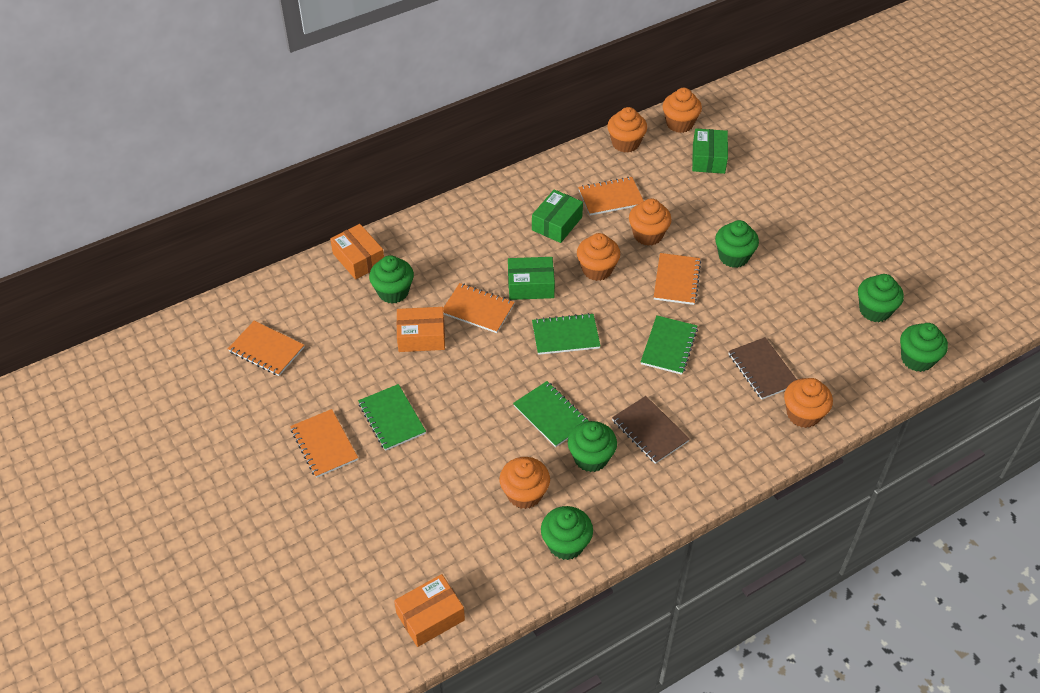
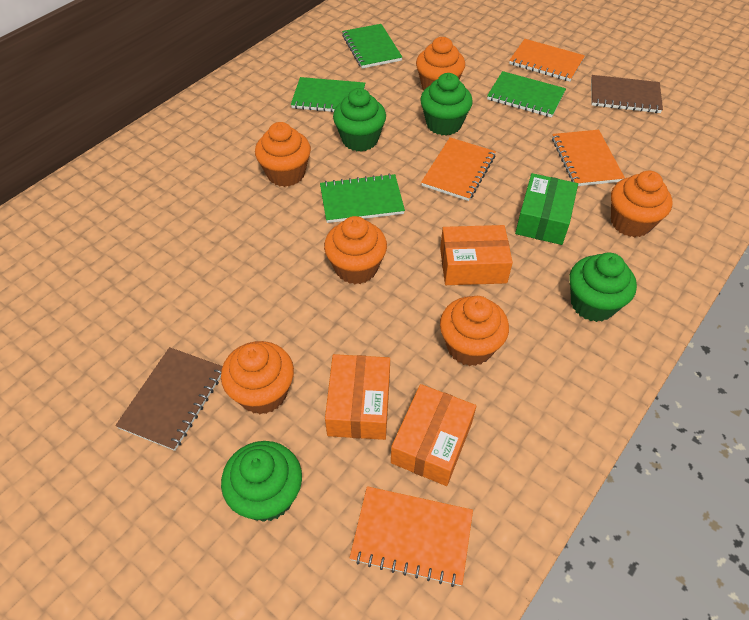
green box: 3 -> 1
green cupcake: 6 -> 4
orange notebook: 5 -> 4

